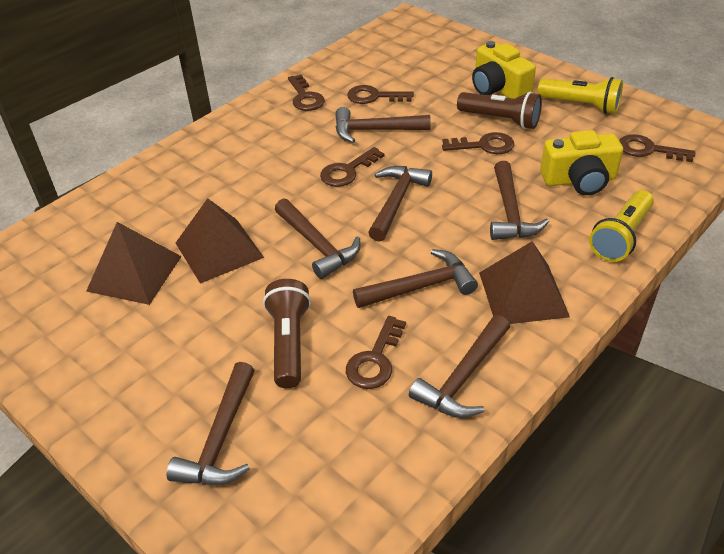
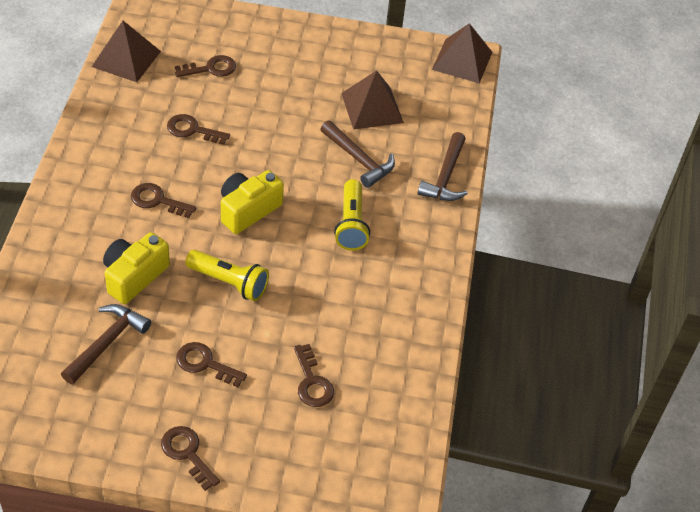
brown flashlight: 2 -> 0
brown hammer: 7 -> 3

